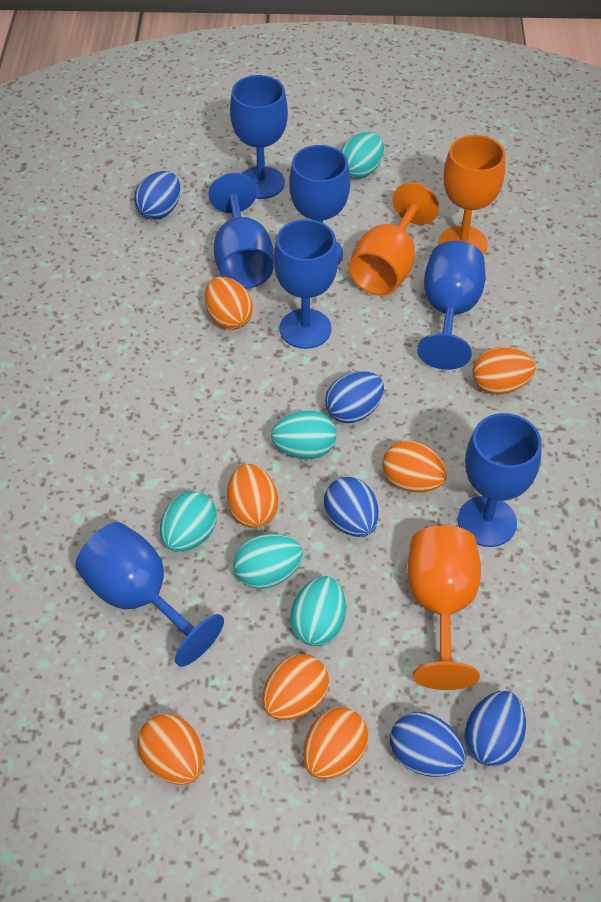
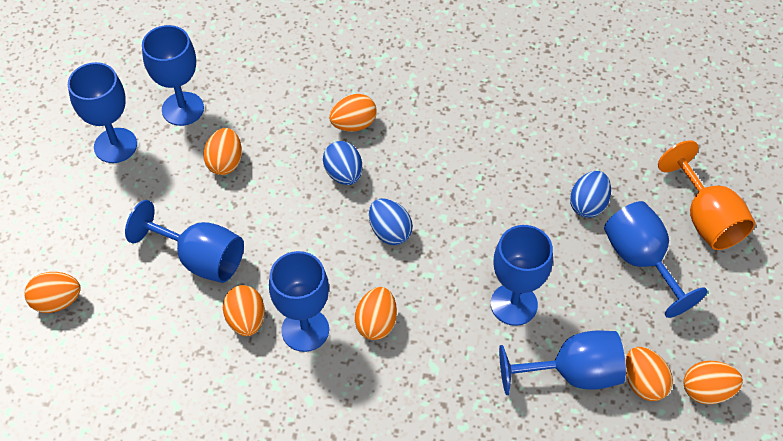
blue egg: 5 -> 3
orange goblet: 3 -> 1
turquoise egg: 5 -> 0

